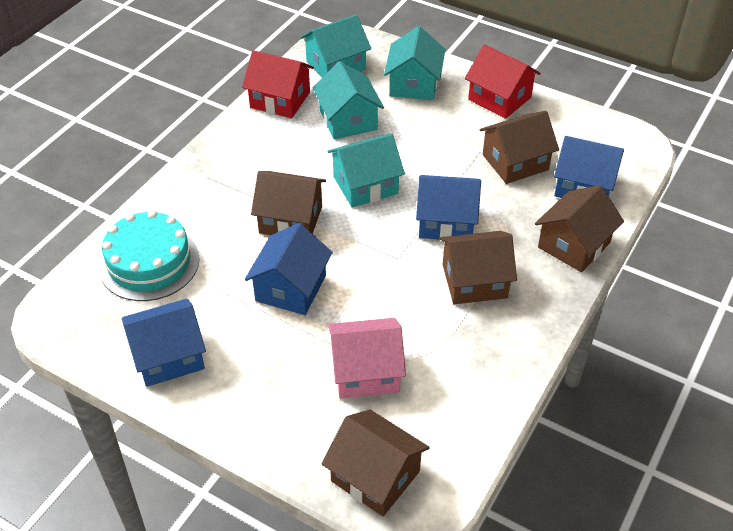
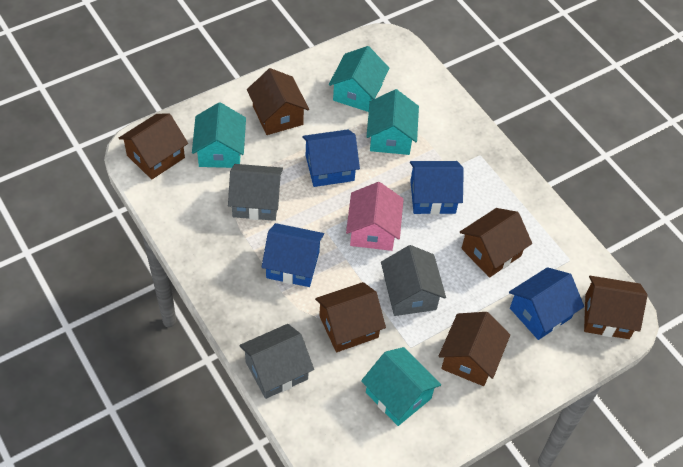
brown house: 5 -> 6
grey house: 0 -> 3
red house: 2 -> 0
turquoise cake: 1 -> 0

